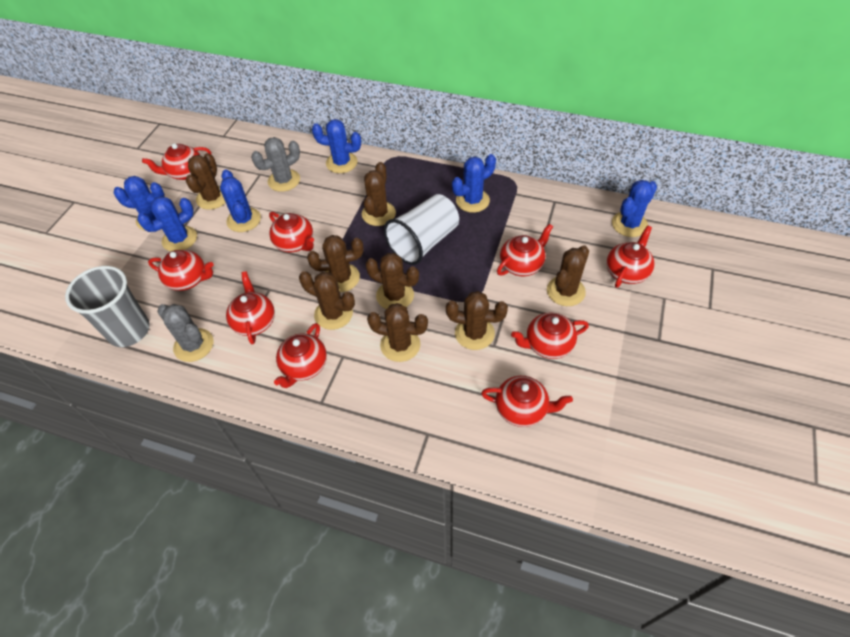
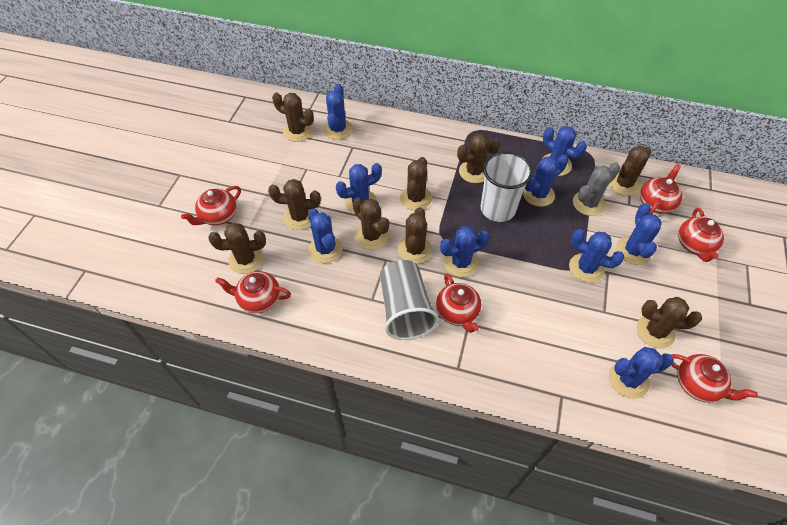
blue cactus: 6 -> 9
brown cactus: 8 -> 9
grey cactus: 2 -> 1
red teapot: 9 -> 6

